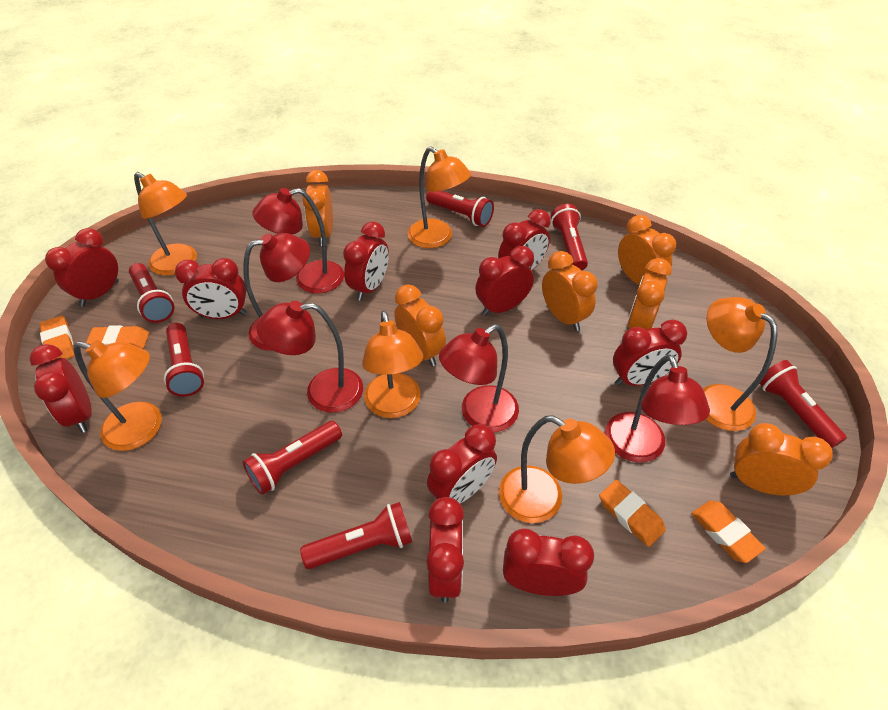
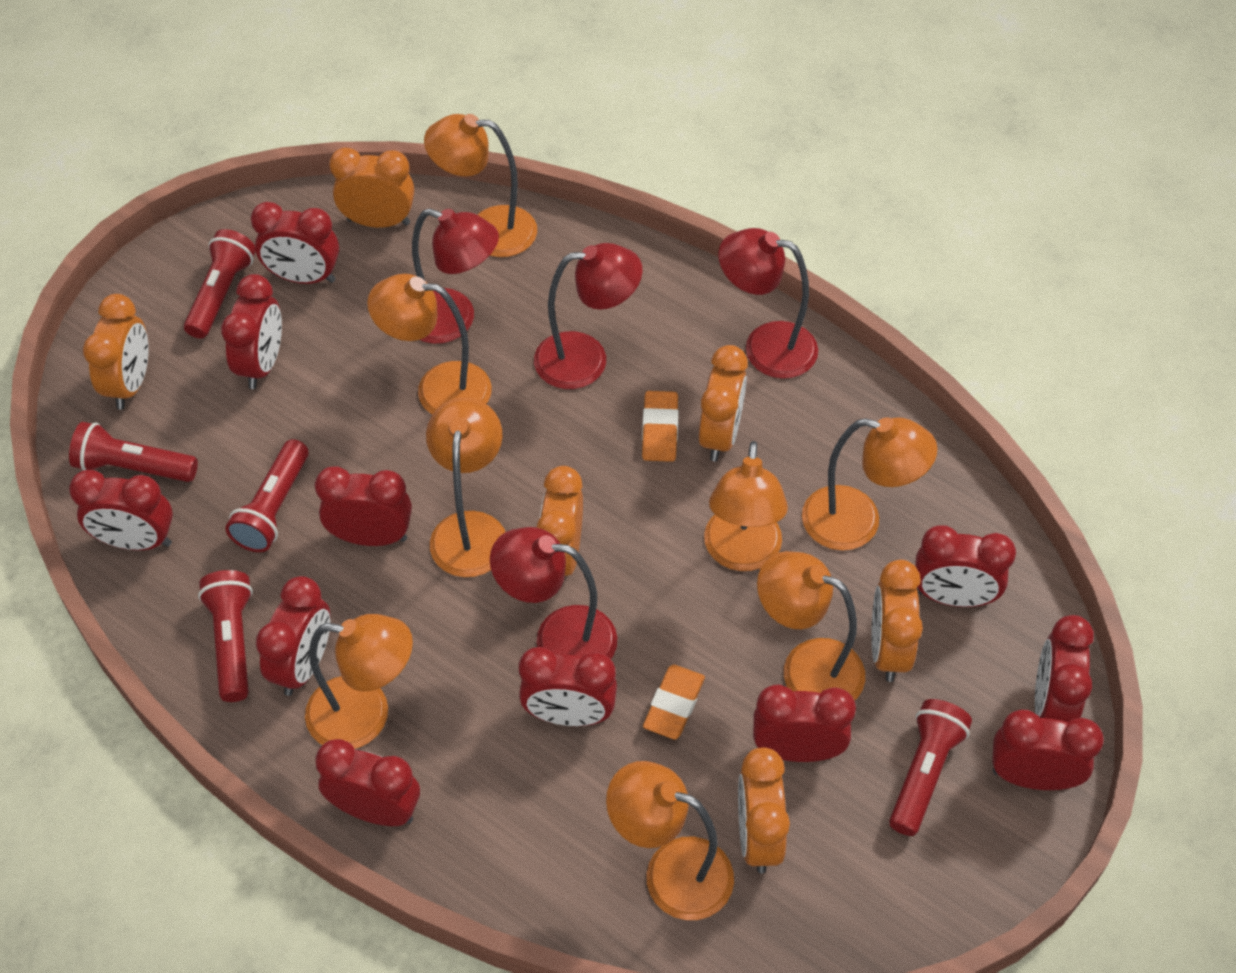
orange eraser: 4 -> 2
orange lamp: 6 -> 8
red clock: 10 -> 11
red flashlight: 7 -> 5
red lamp: 5 -> 4

